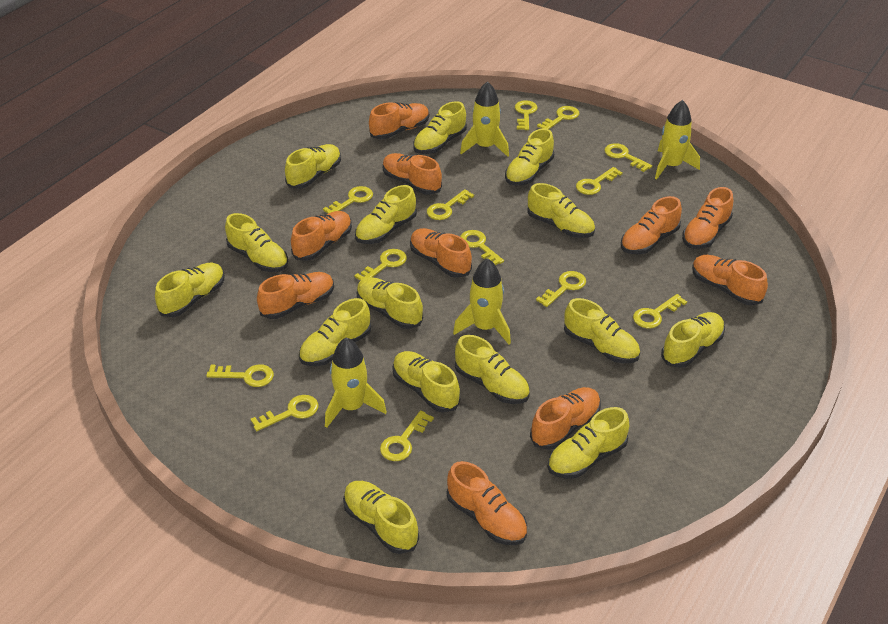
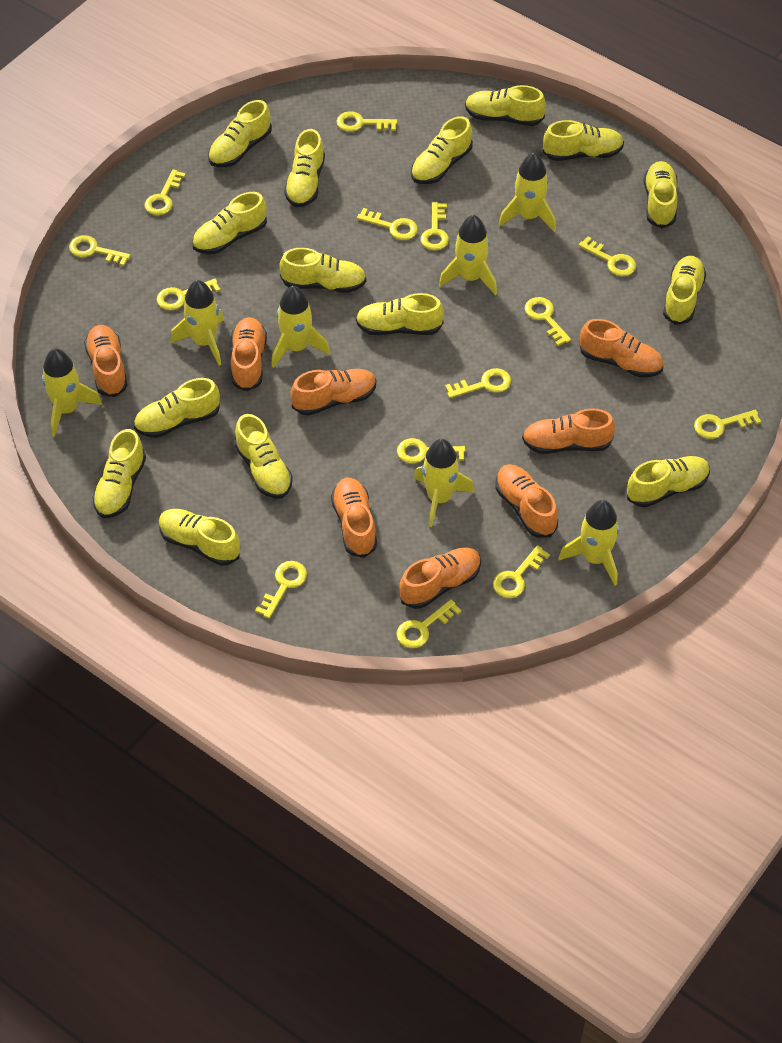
orange shoe: 10 -> 8
yellow key: 13 -> 14
yellow rocket: 4 -> 7

